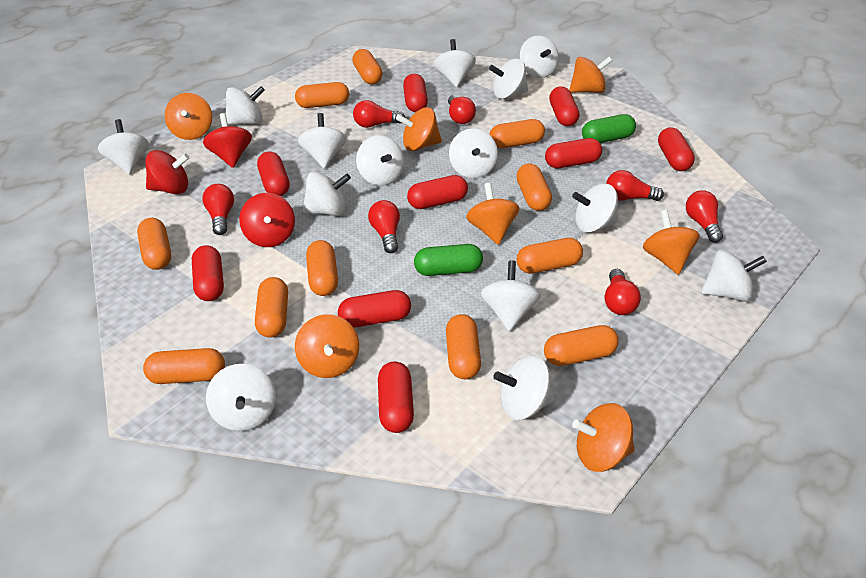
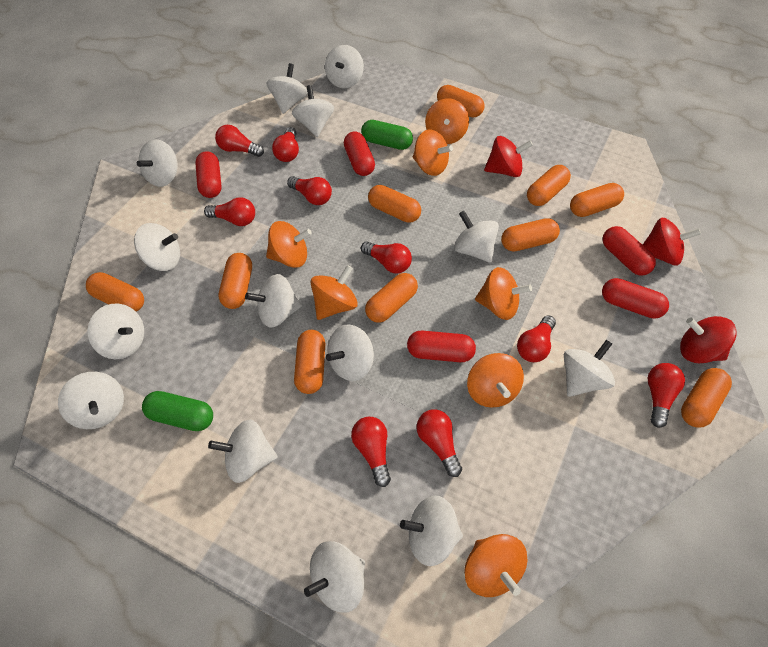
orange capsule: 11 -> 10
red capsule: 9 -> 5
red light bulb: 7 -> 9

